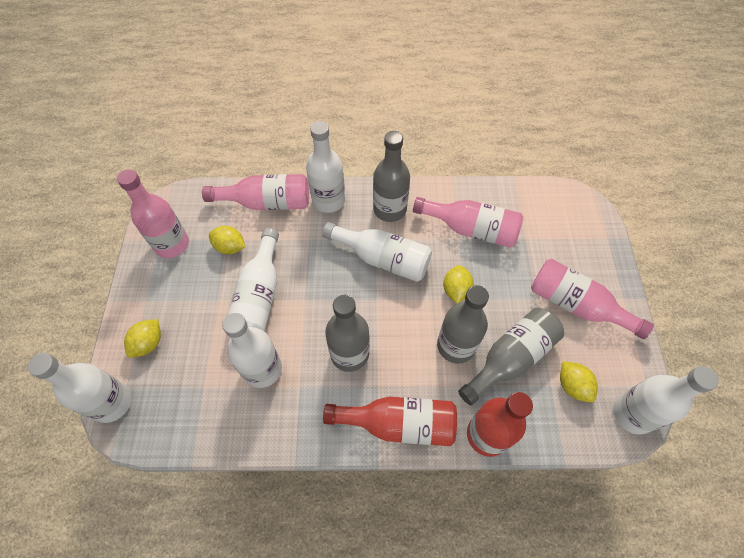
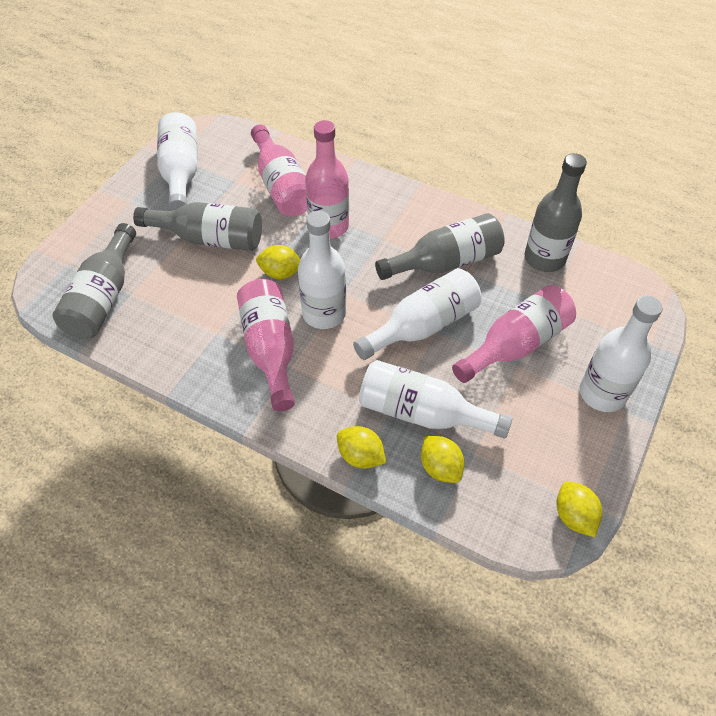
red bottle: 2 -> 0
white bottle: 6 -> 5

